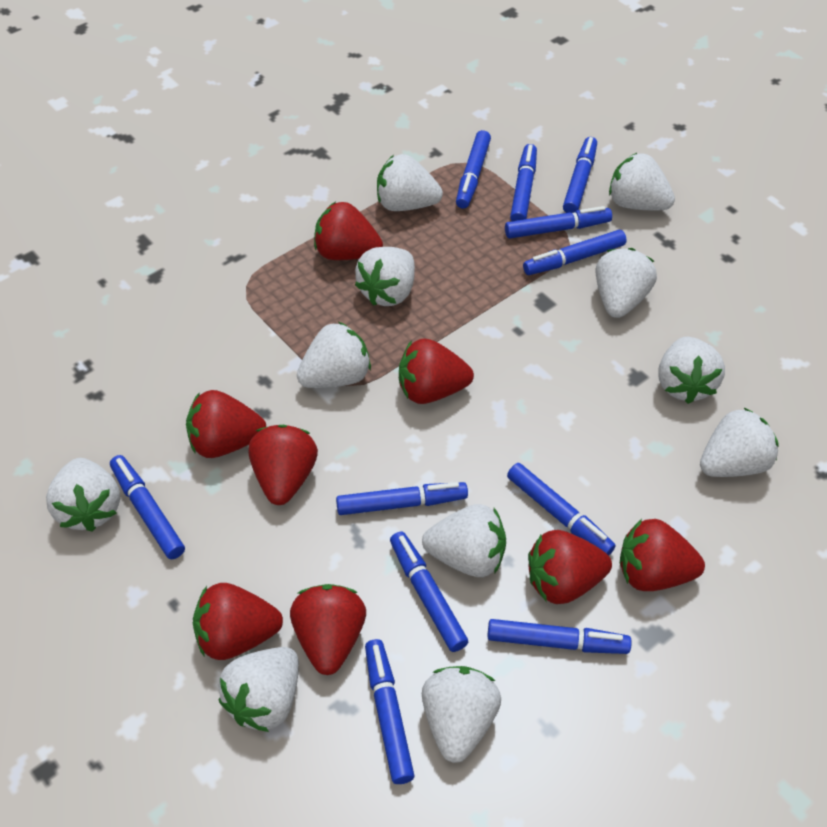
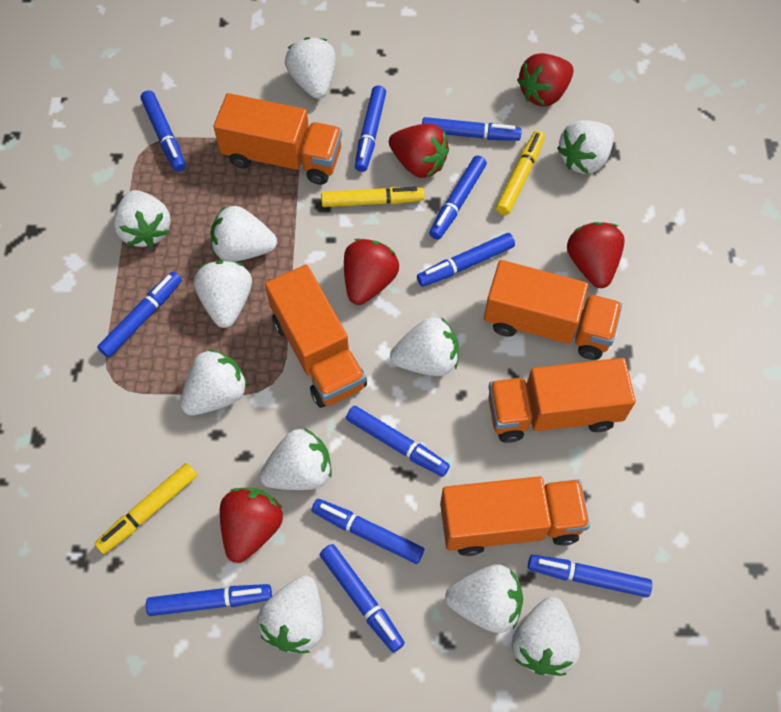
orange truck: 0 -> 5
red strawberry: 8 -> 5
yellow marker: 0 -> 3

